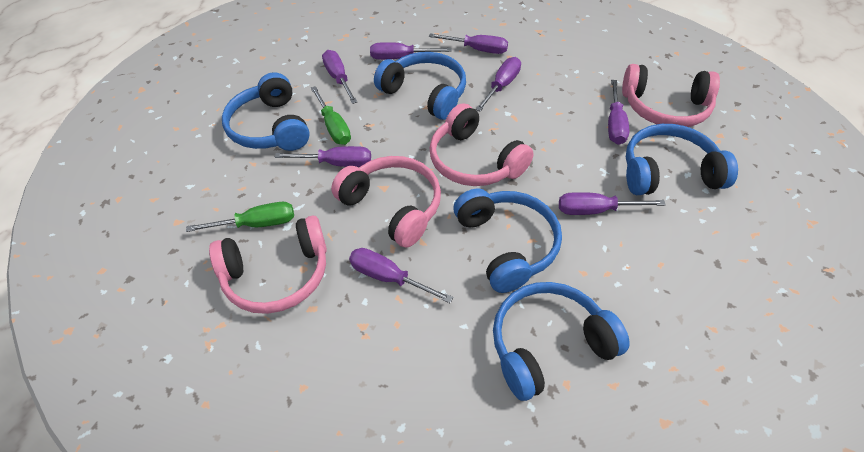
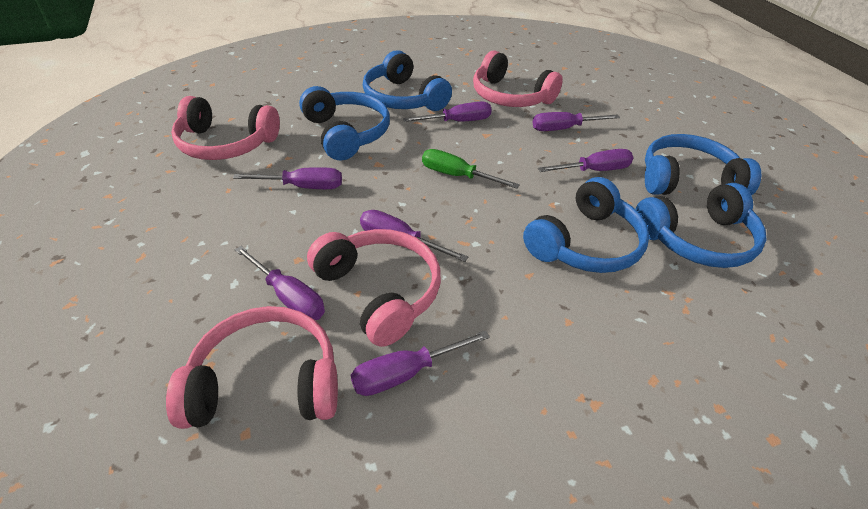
green screwdriver: 2 -> 1
purple screwdriver: 8 -> 7

